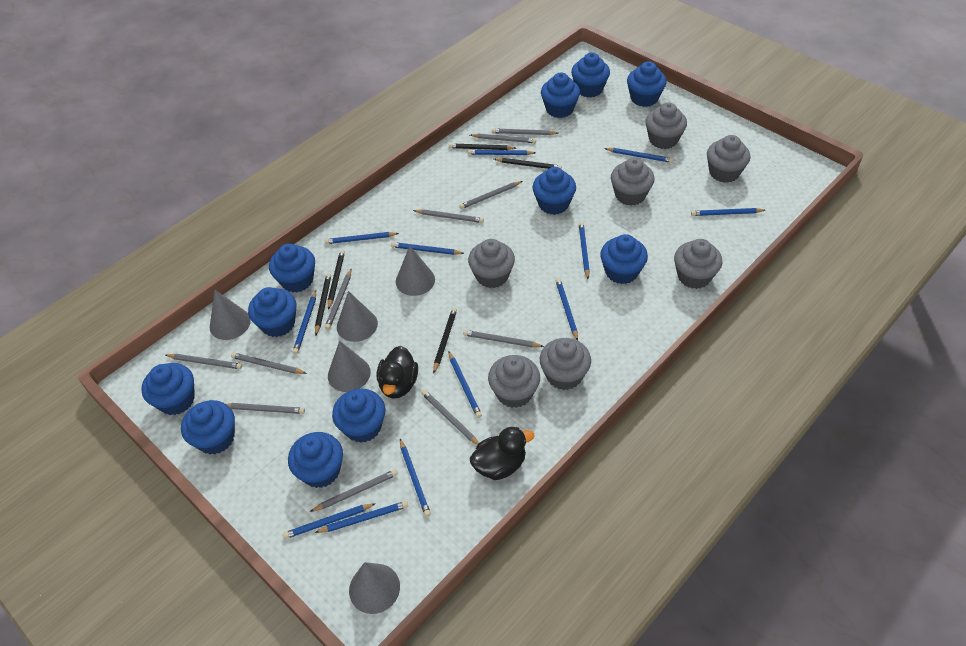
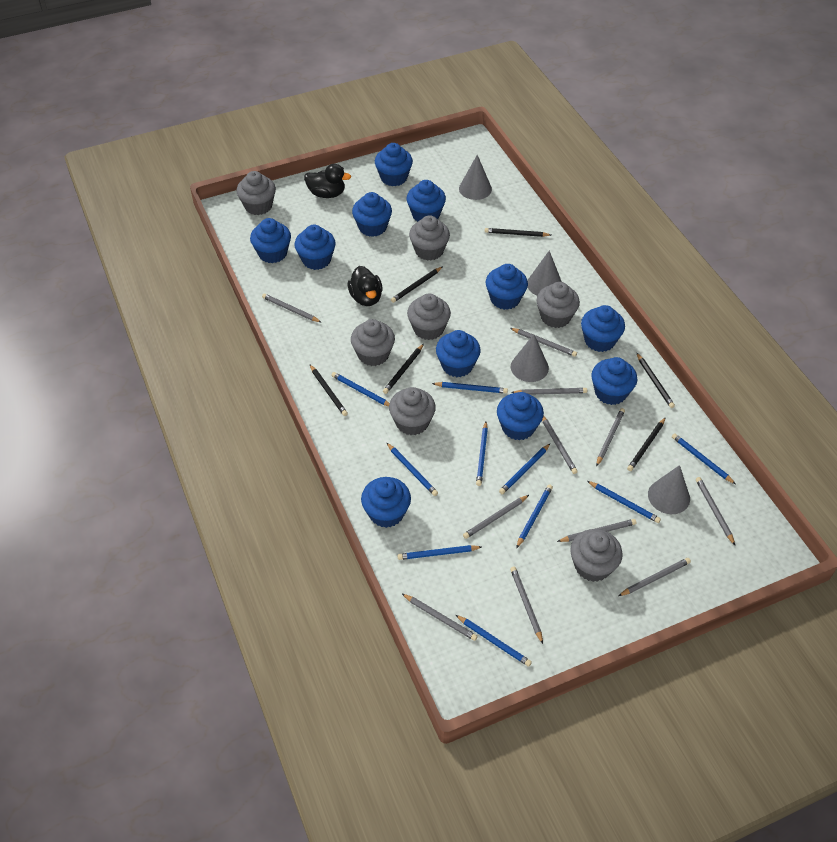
black pencil: 5 -> 6
blue pencil: 12 -> 10
grey cone: 5 -> 4

